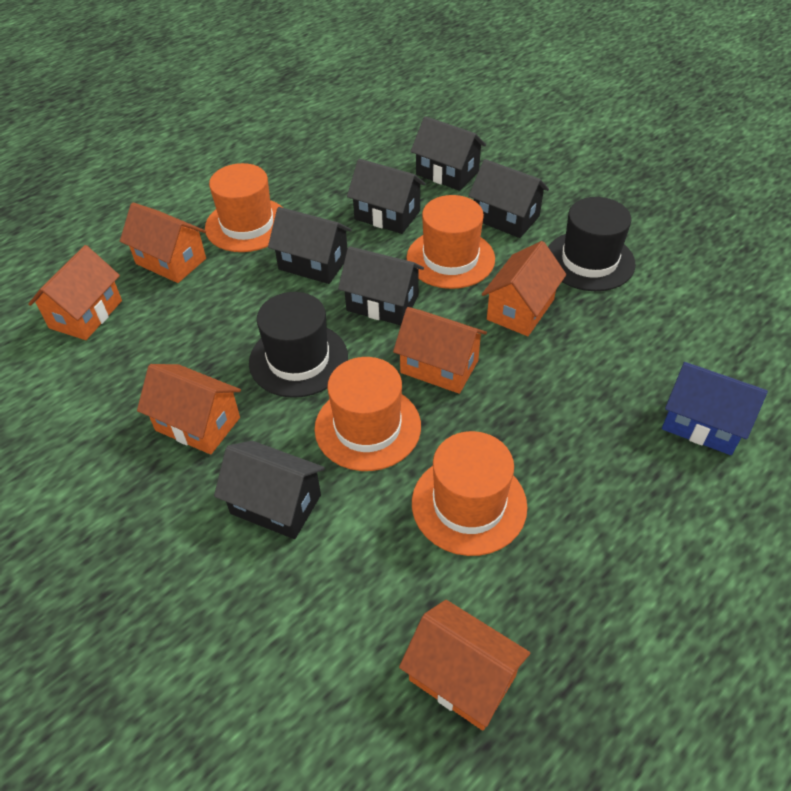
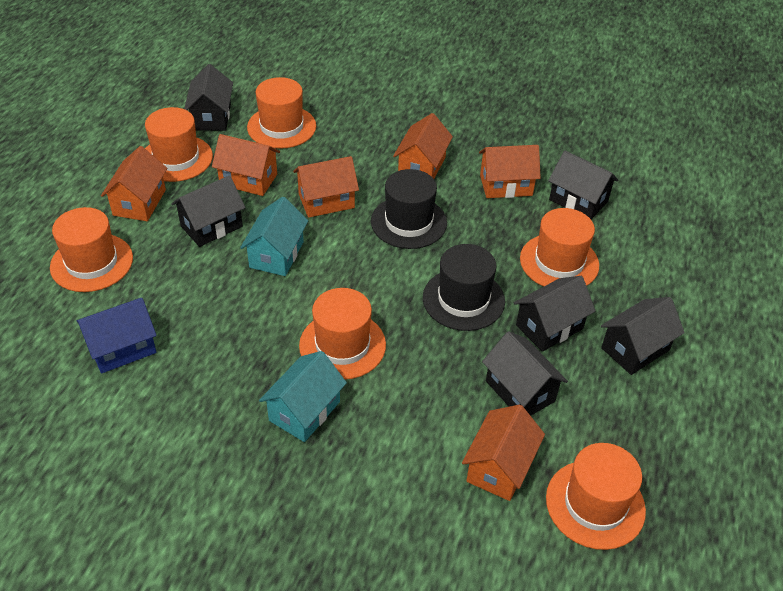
orange hat: 4 -> 6
turquoise house: 0 -> 2

